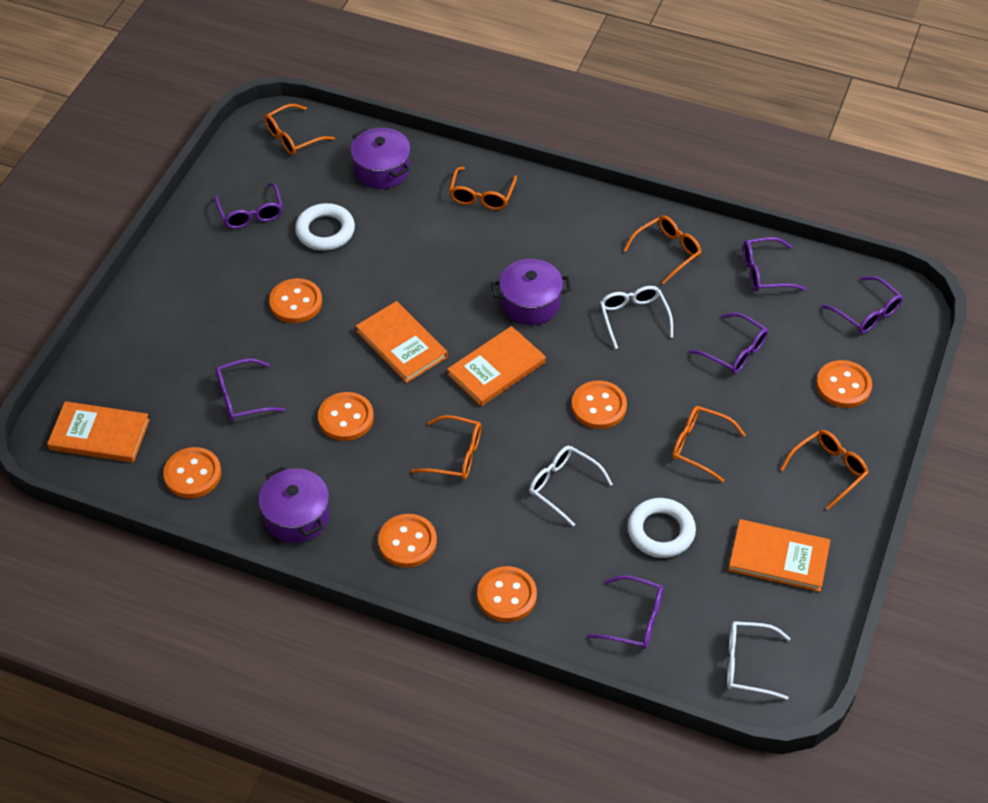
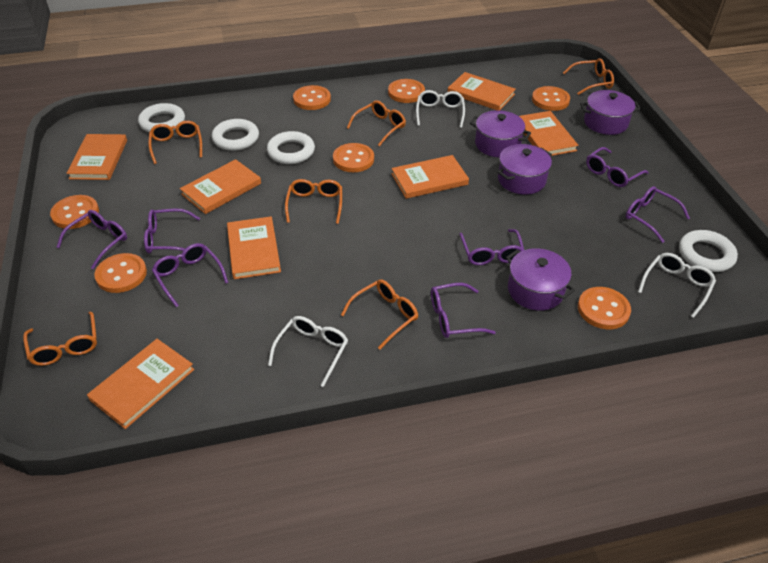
orange book: 4 -> 7
purple glasses: 6 -> 7
purple pot: 3 -> 4
white ring: 2 -> 4

